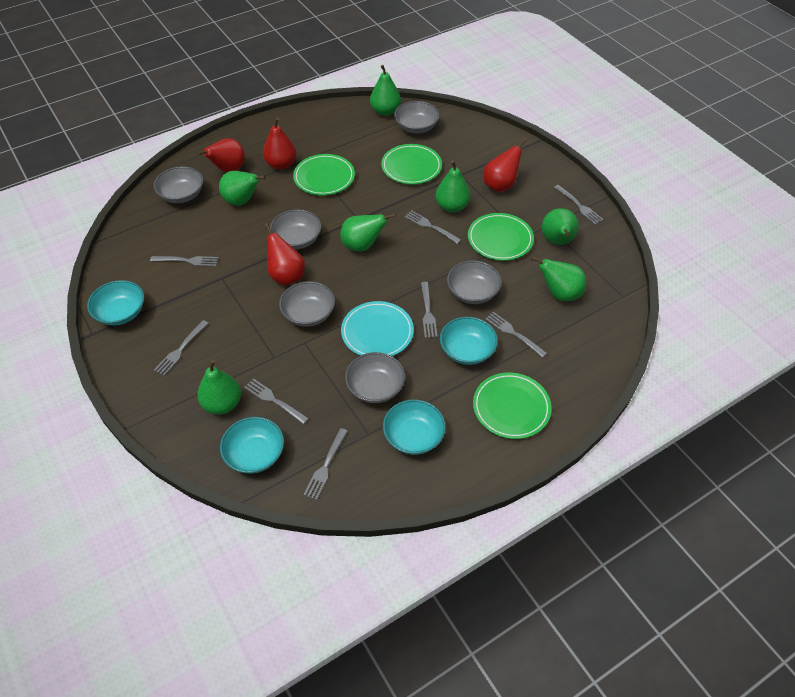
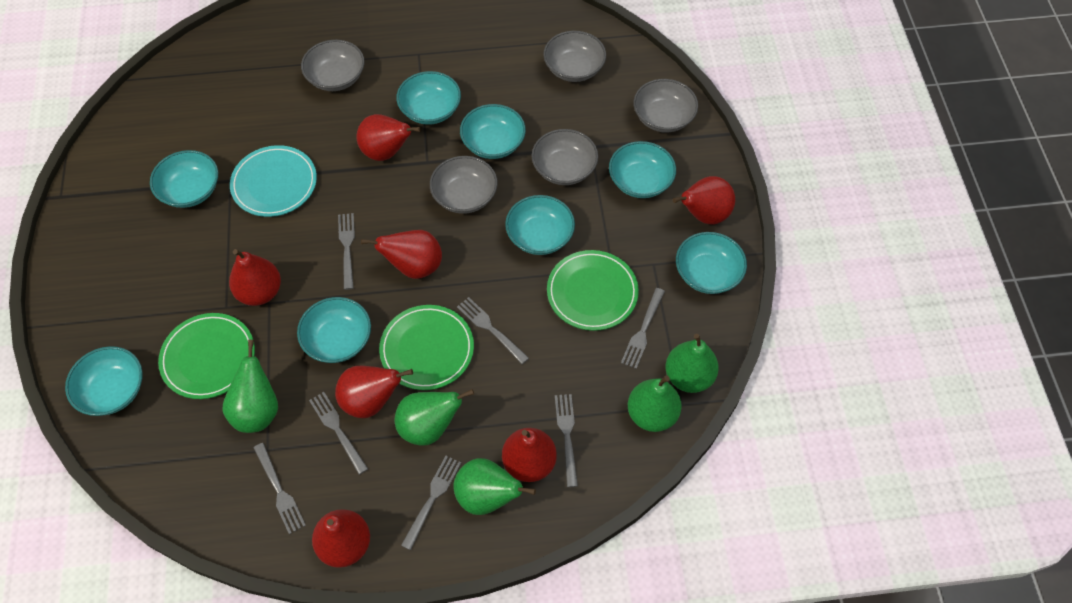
green pear: 7 -> 5
green plate: 4 -> 3
grey bowl: 6 -> 5
grey fork: 8 -> 7
red pear: 4 -> 7
turquoise bowl: 4 -> 8

